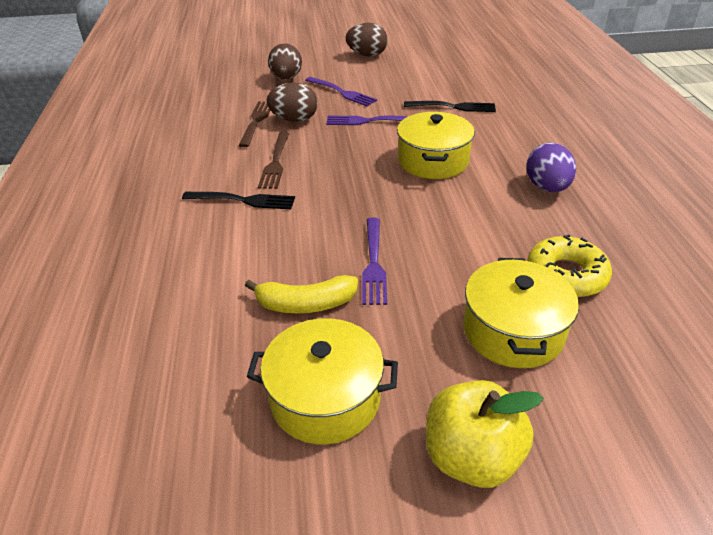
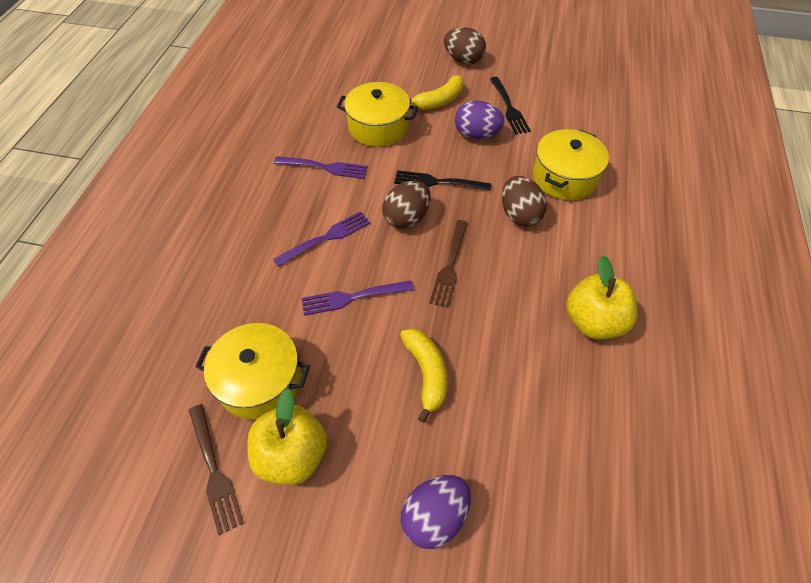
purple egg: 1 -> 2
yellow apple: 1 -> 2
yellow banana: 1 -> 2
yellow donut: 1 -> 0

